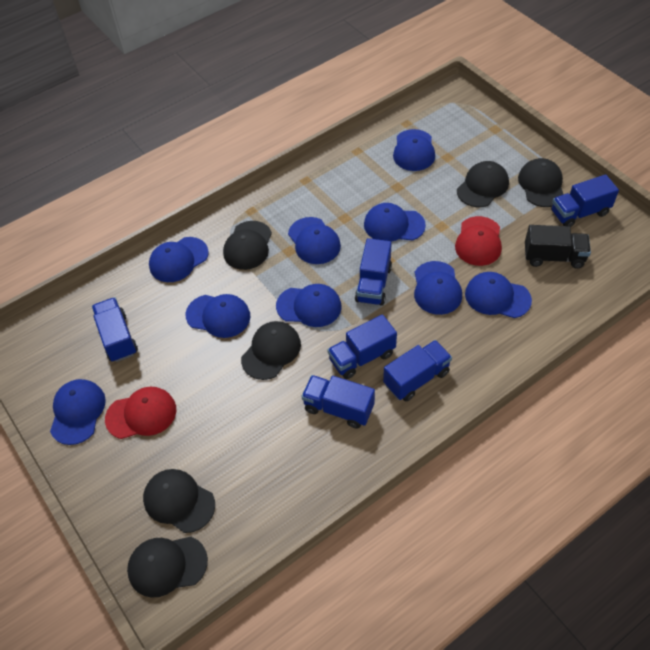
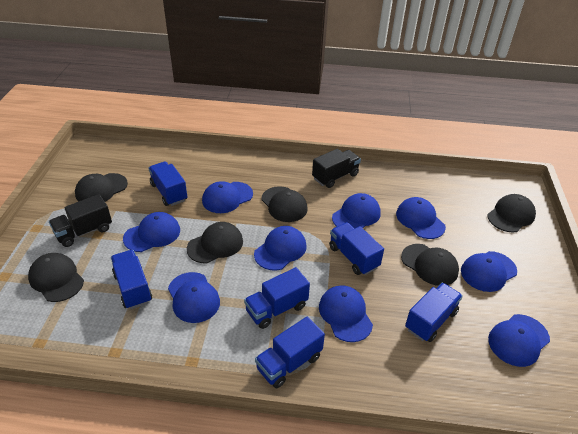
black truck: 1 -> 2
red cap: 2 -> 0

